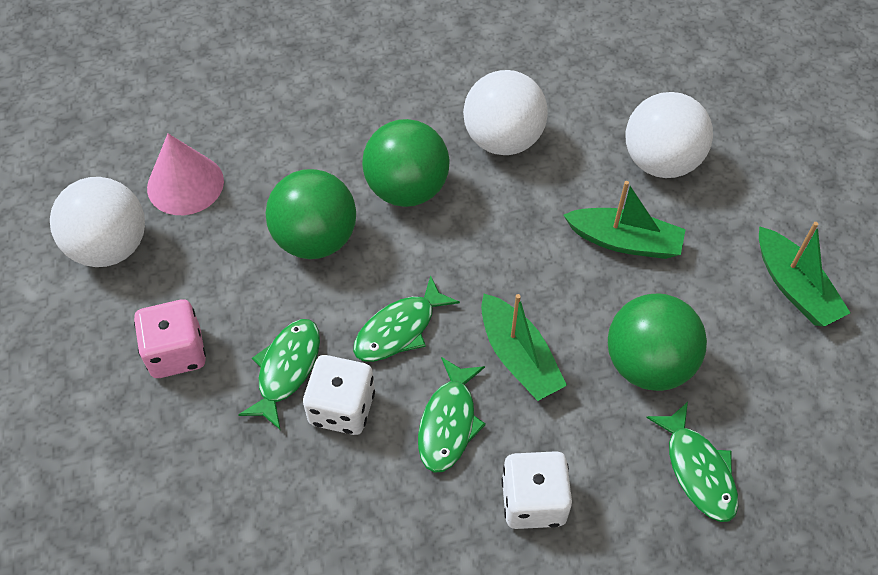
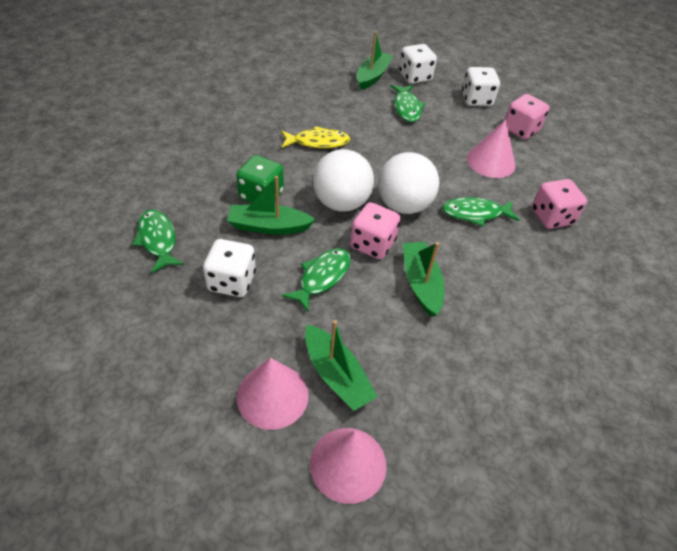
green ball: 3 -> 0
green boat: 3 -> 4
green dice: 0 -> 1
pink cone: 1 -> 3
pink dice: 1 -> 3
white ball: 3 -> 2
white dice: 2 -> 3
yellow fish: 0 -> 1

